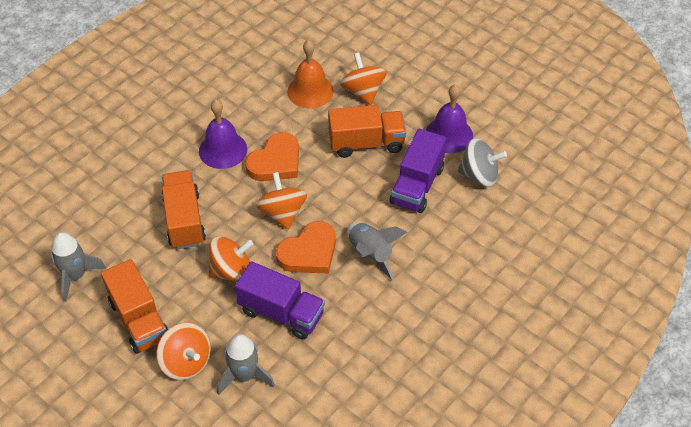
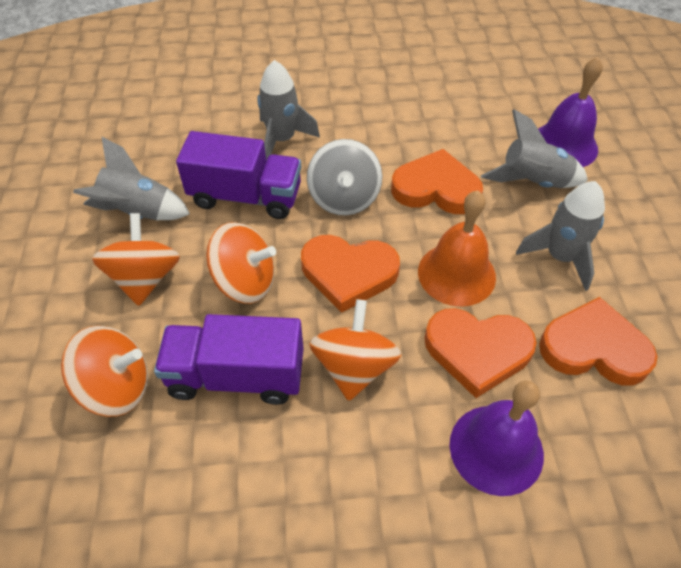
grey rocket: 3 -> 4
orange heart: 2 -> 4
orange truck: 3 -> 0

